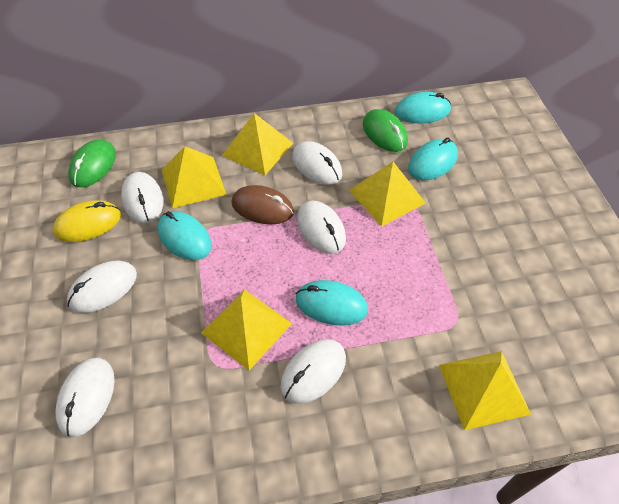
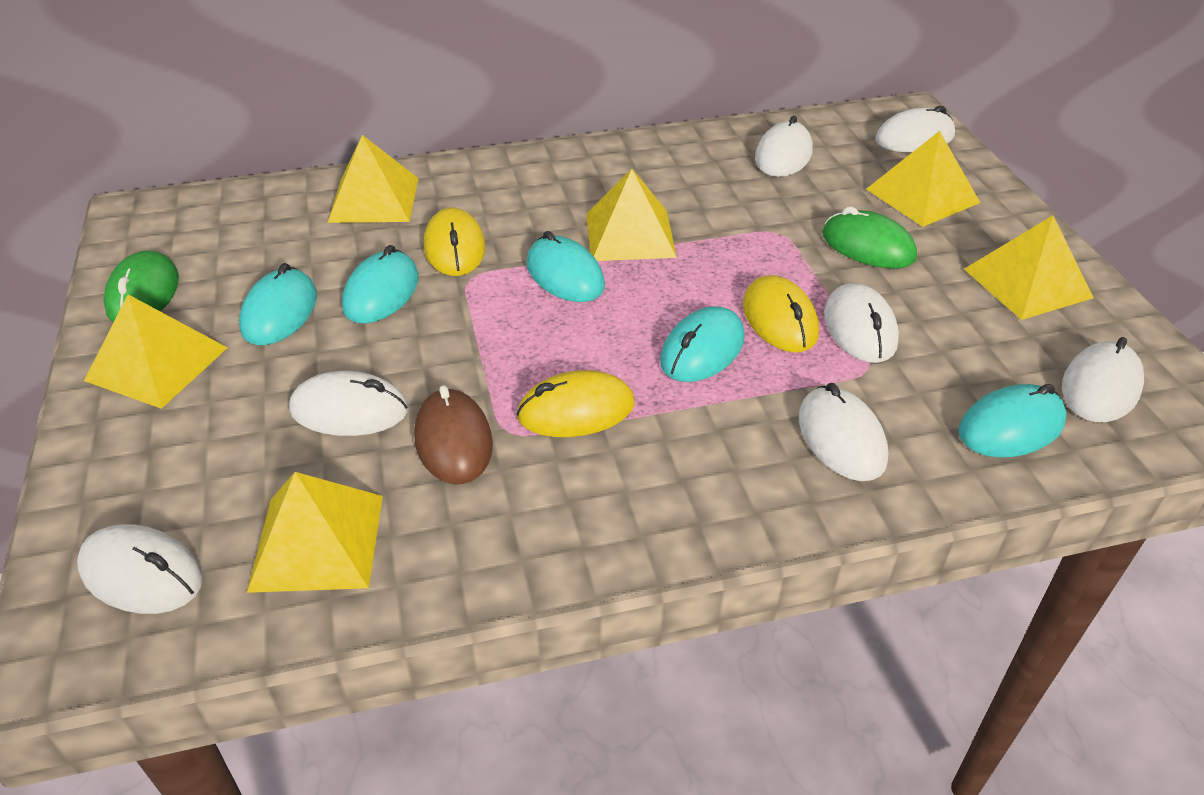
turquoise mouse: 4 -> 5
white mouse: 6 -> 7
yellow mouse: 1 -> 3
yellow pyramid: 5 -> 6

